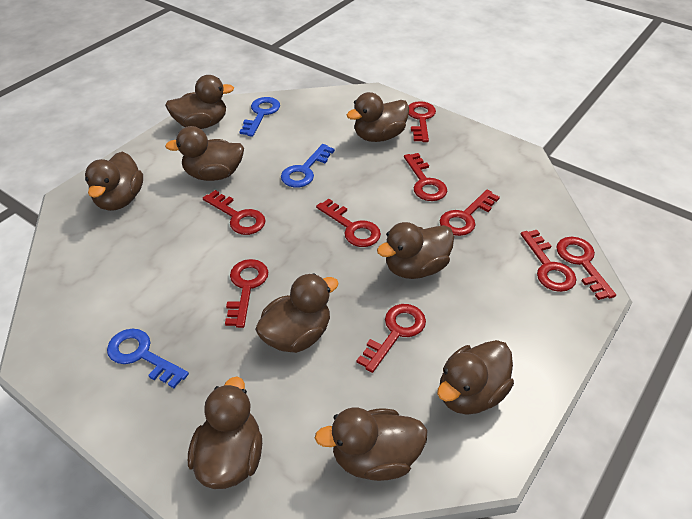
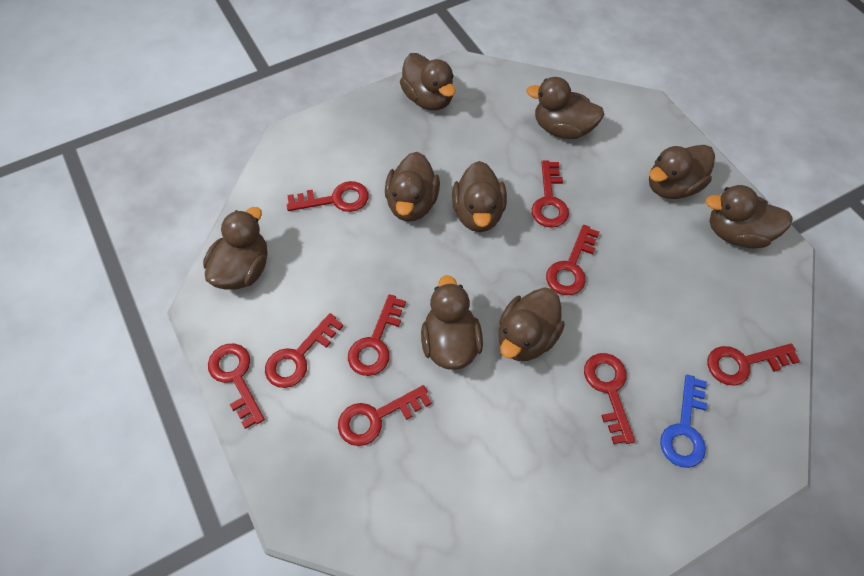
blue key: 3 -> 1

